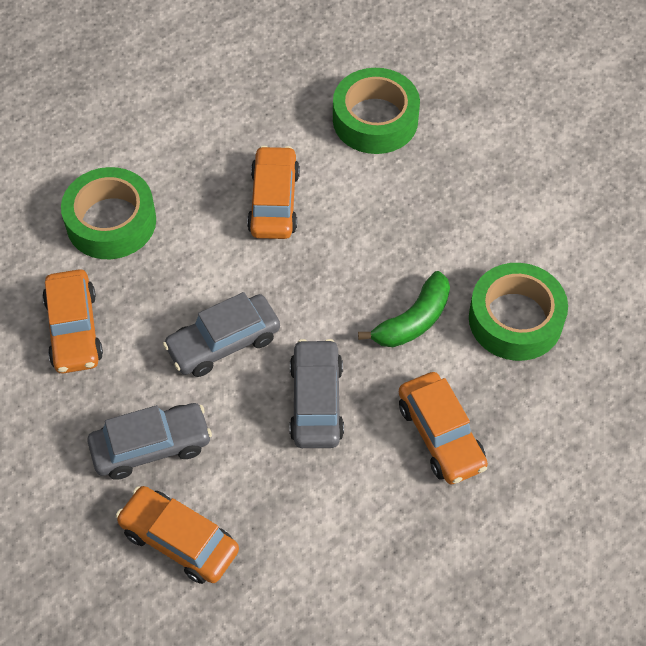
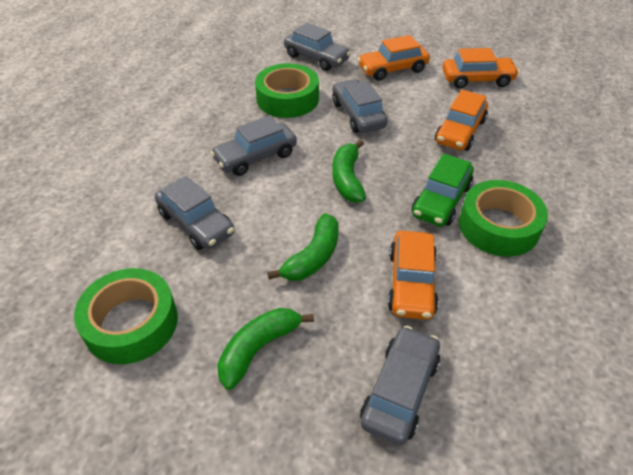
green banana: 1 -> 3
green car: 0 -> 1
grey car: 3 -> 5

